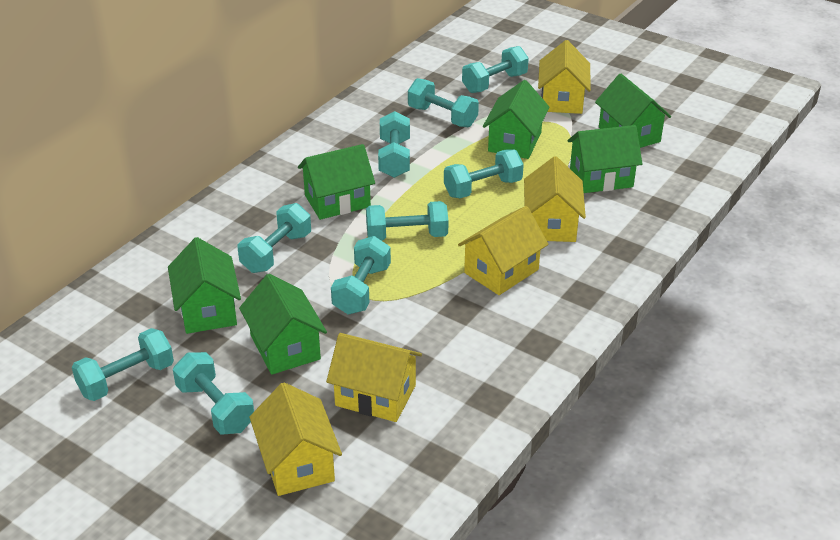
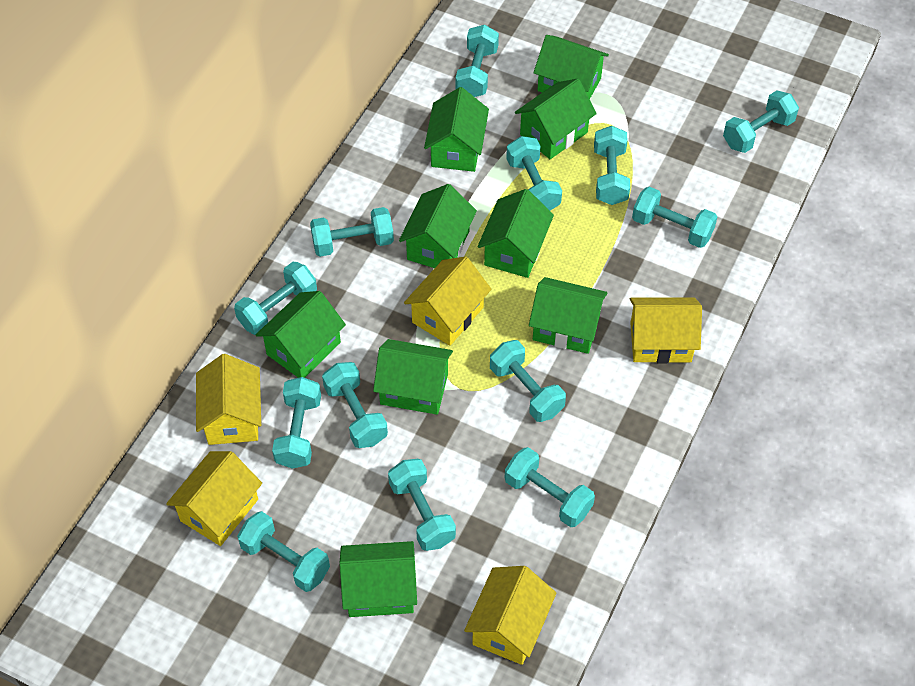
green house: 6 -> 9
turquoise dumbbell: 9 -> 13

